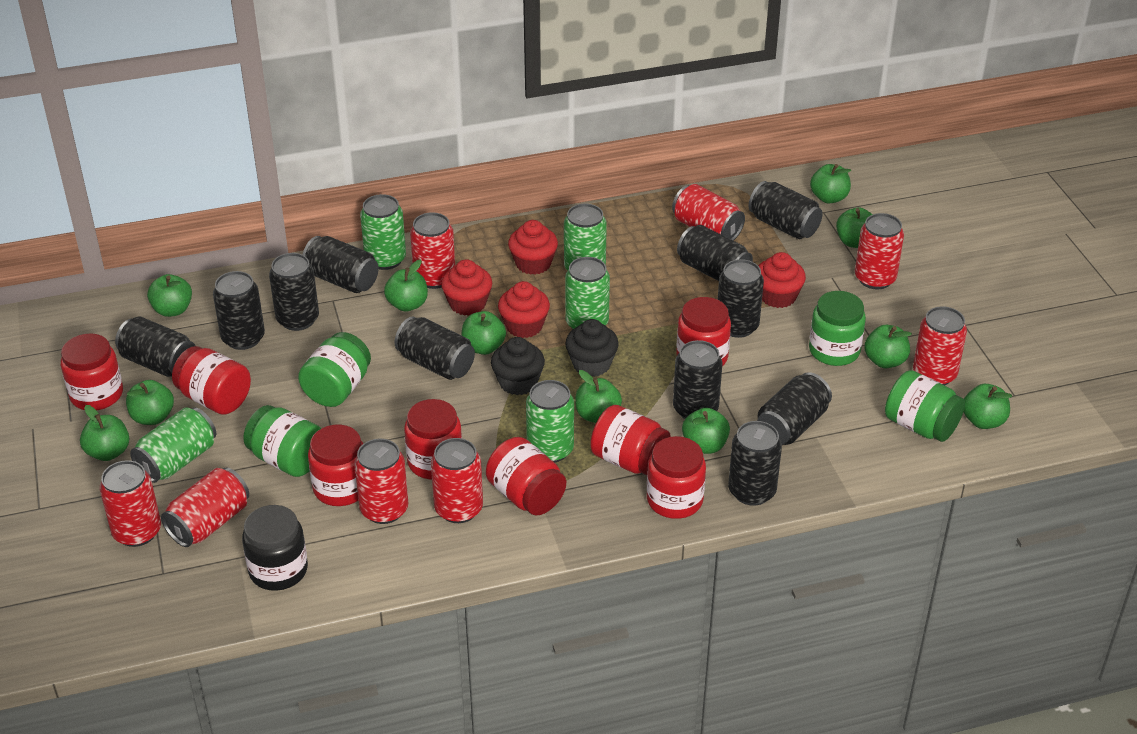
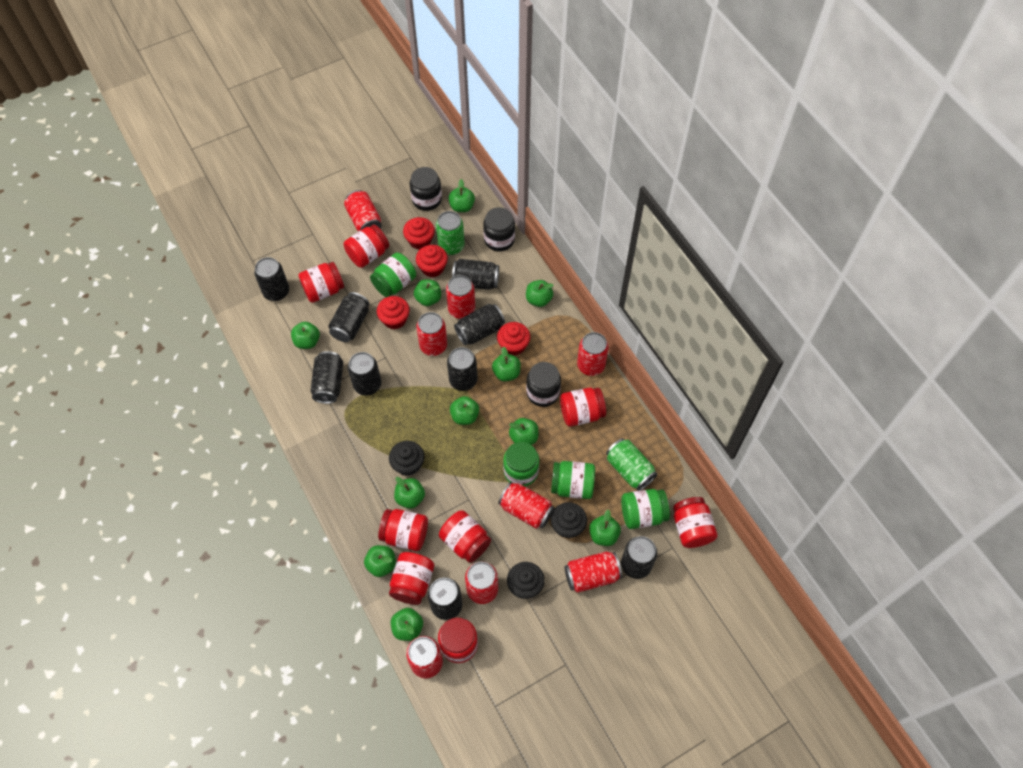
black can: 11 -> 9
black cupcake: 2 -> 3
black jar: 1 -> 3
green can: 5 -> 2

